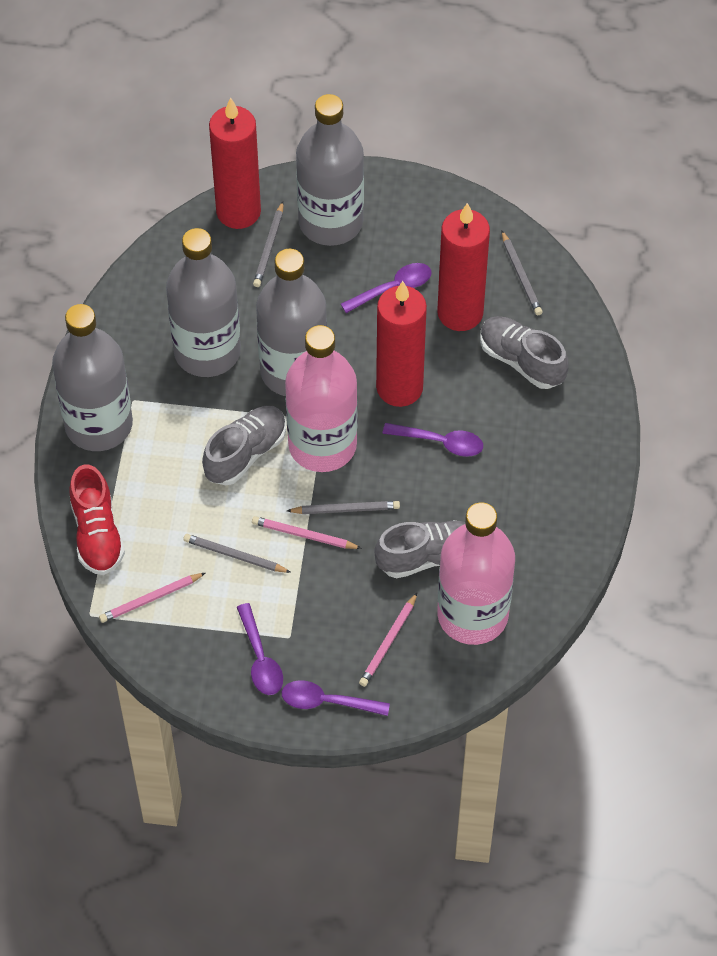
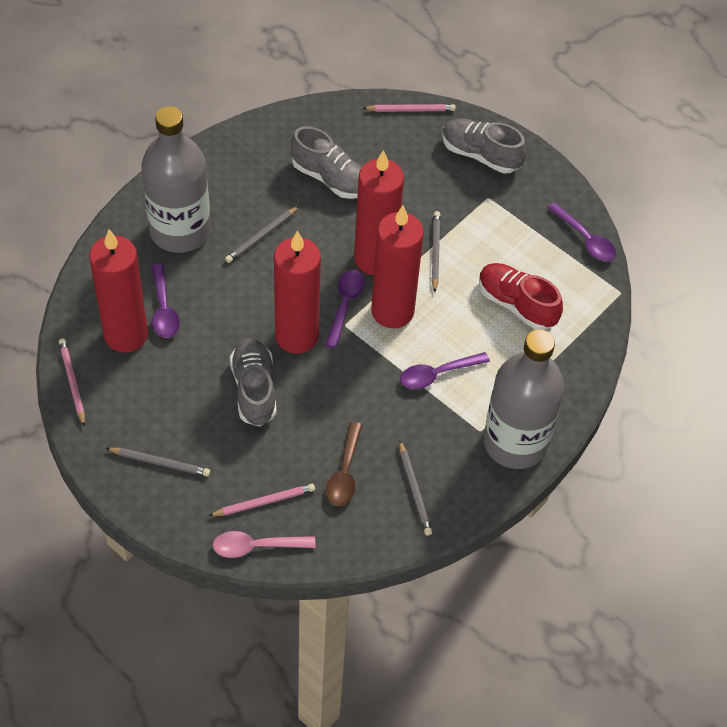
brown spoon: 0 -> 1
grey bottle: 4 -> 2
pink bottle: 2 -> 0
pink spoon: 0 -> 1
red candle: 3 -> 4

